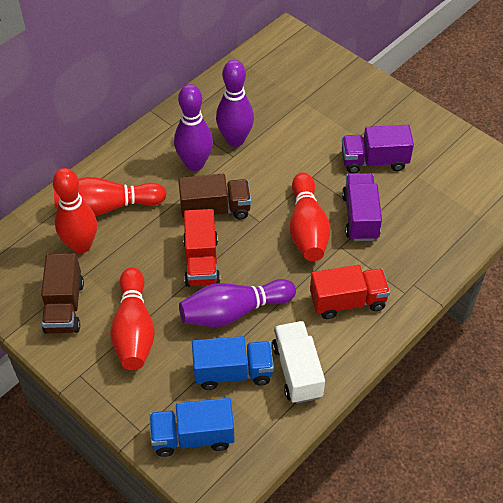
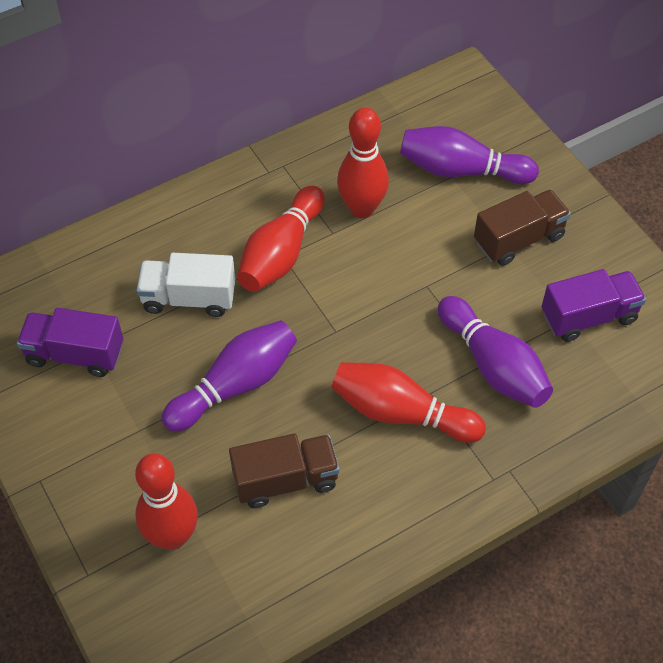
blue truck: 2 -> 0
red truck: 2 -> 0

